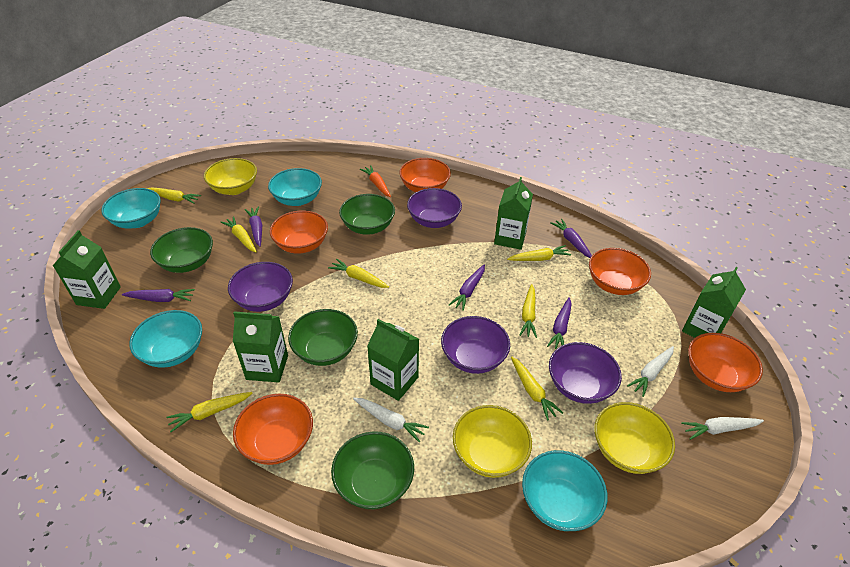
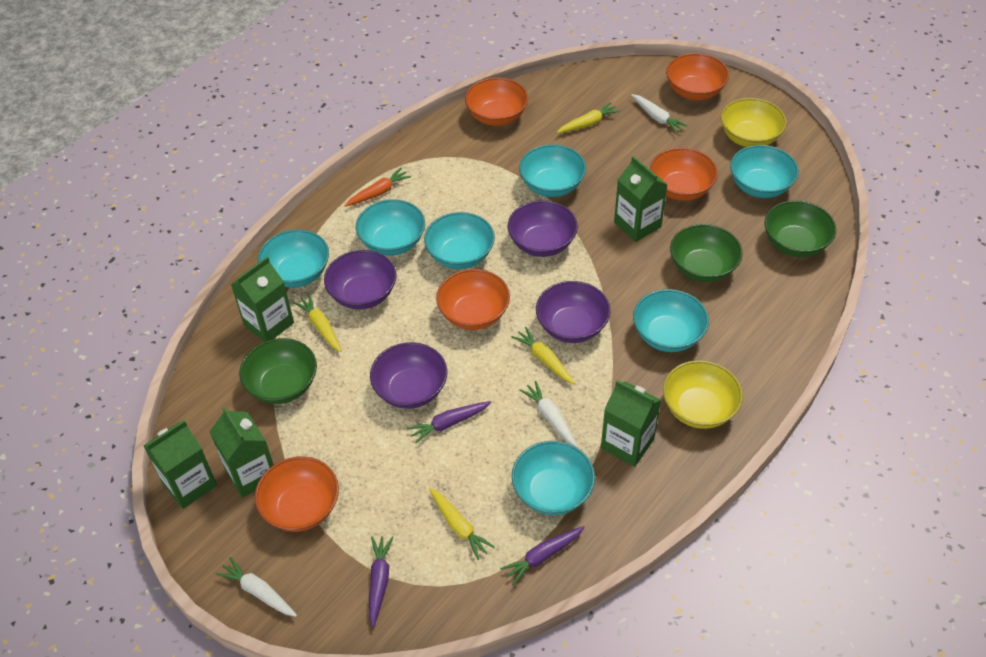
green bowl: 4 -> 3
purple carrot: 5 -> 3
turquoise bowl: 4 -> 7
yellow bowl: 3 -> 2
yellow carrot: 7 -> 4

